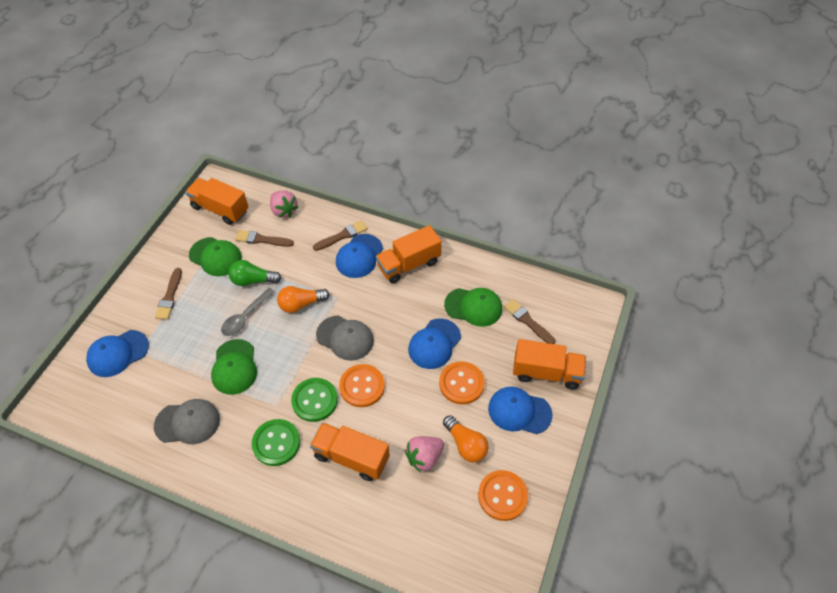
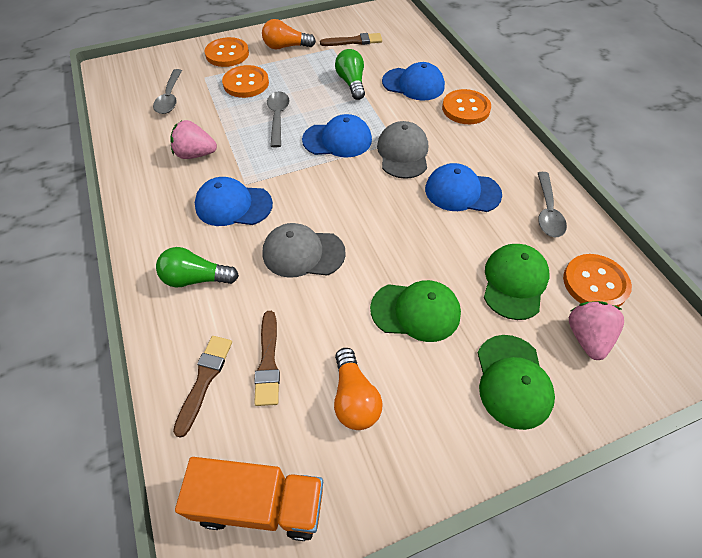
brown brush: 4 -> 3
green button: 2 -> 0
green light bulb: 1 -> 2
grey spoon: 1 -> 3
orange button: 3 -> 4
orange truck: 4 -> 1

